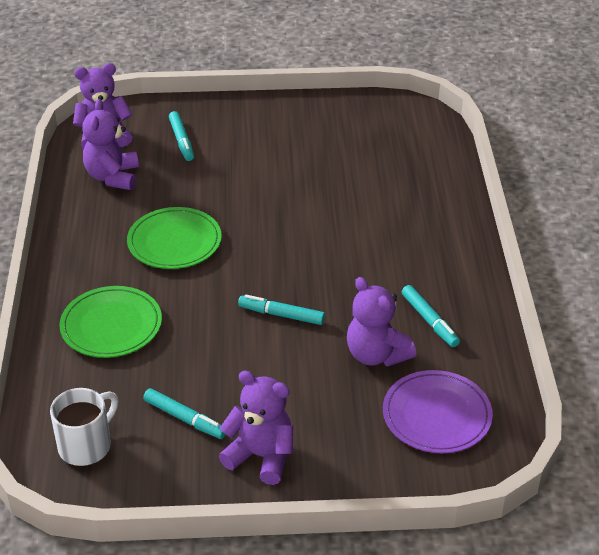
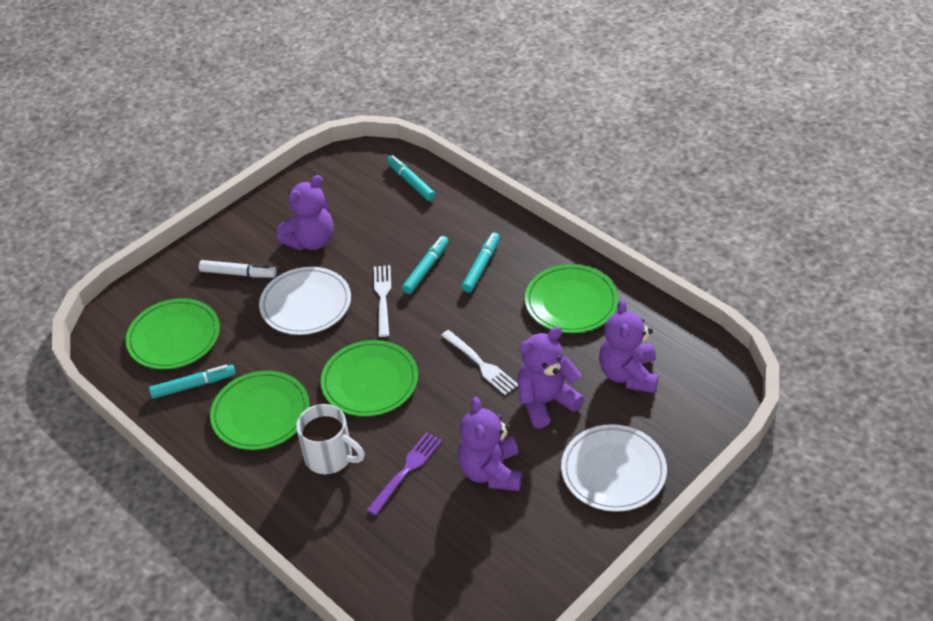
green plate: 2 -> 4
purple fork: 0 -> 1
purple plate: 1 -> 0
white fork: 0 -> 2
white marker: 0 -> 1
white plate: 0 -> 2

